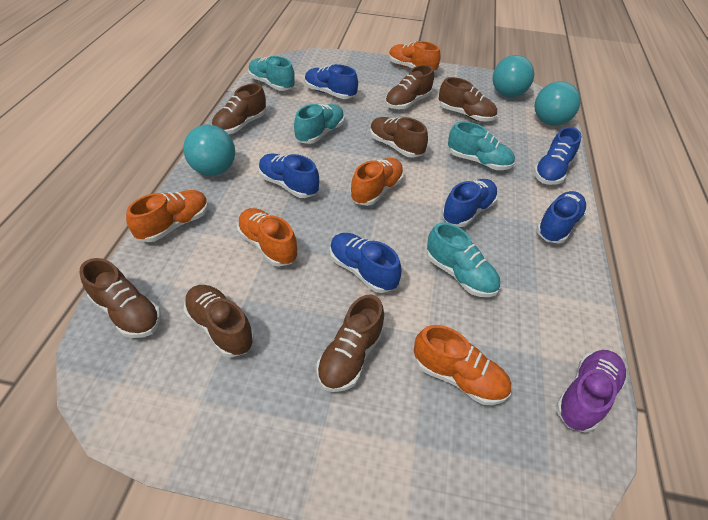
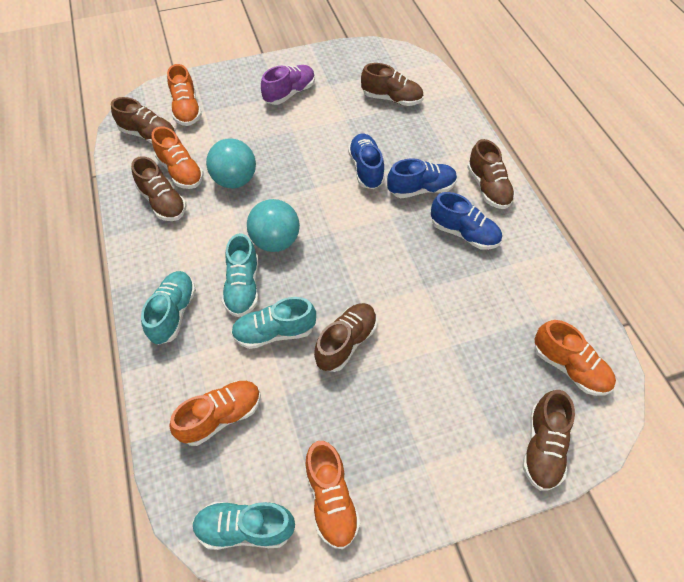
blue shoe: 6 -> 3
brown shoe: 7 -> 6
turquoise ball: 3 -> 2

